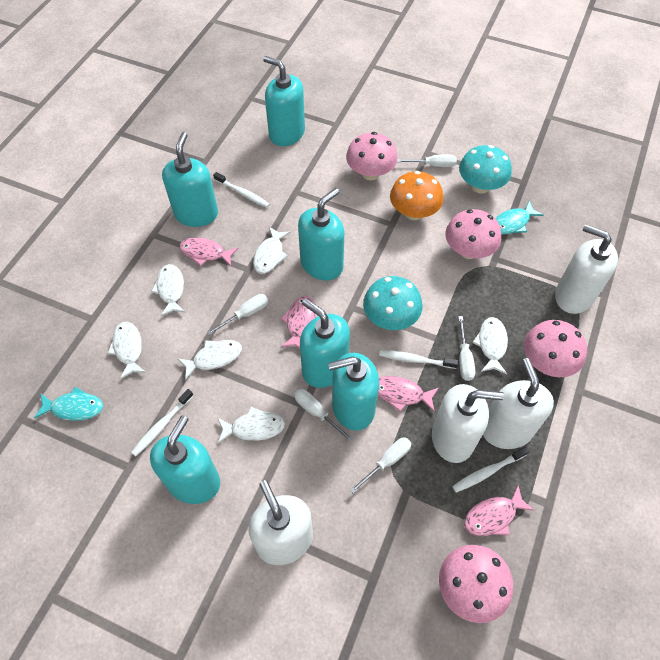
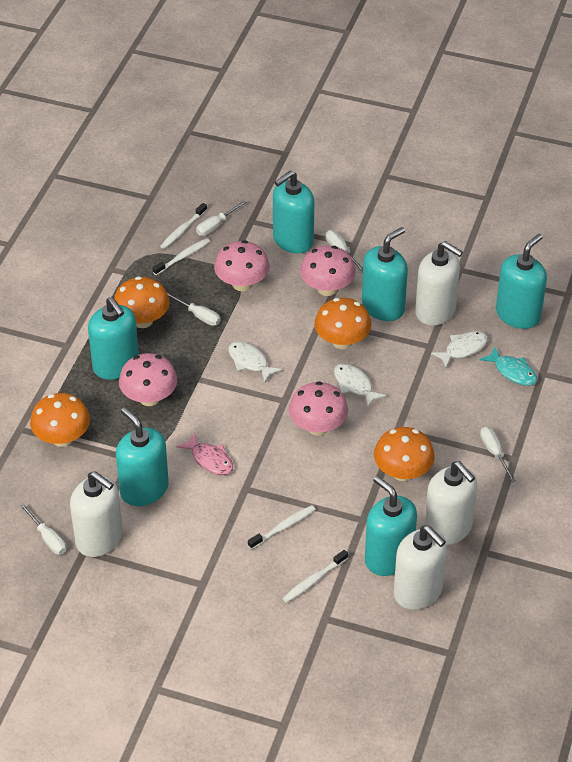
orange mushroom: 1 -> 4
pink fish: 4 -> 1
turquoise fish: 2 -> 1
turquoise mushroom: 2 -> 0
white fish: 6 -> 3

